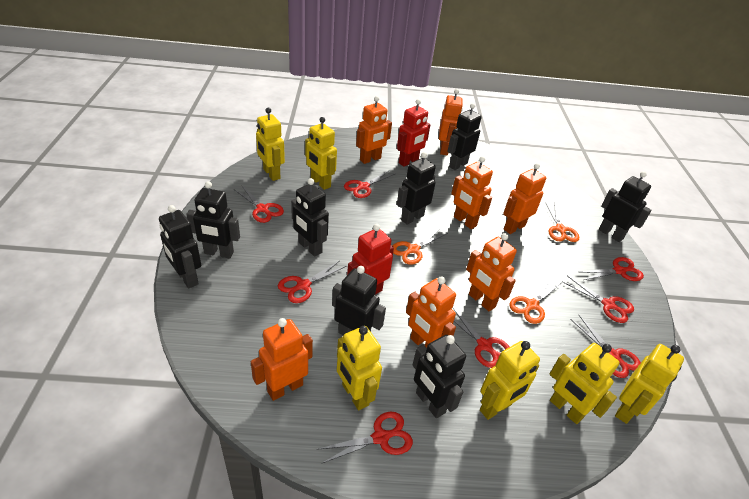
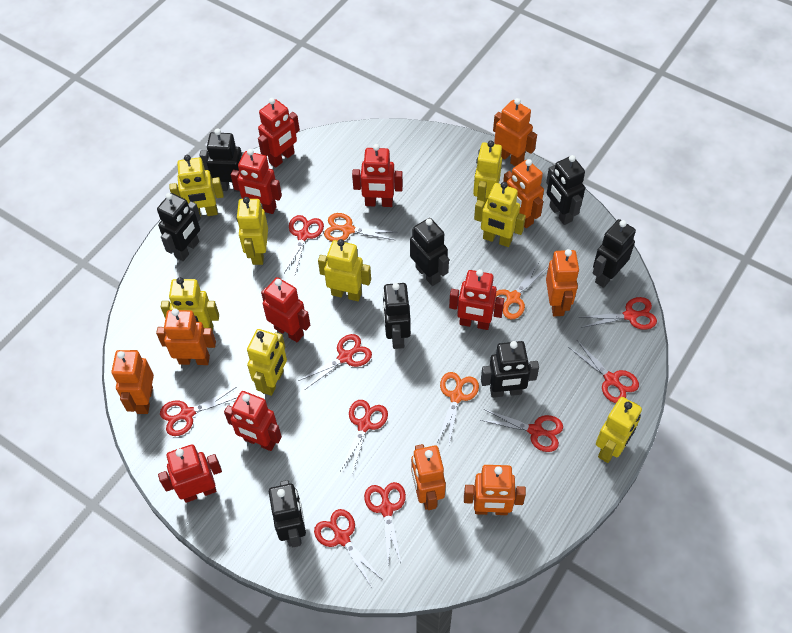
red robot: 2 -> 7
red scissors: 8 -> 9
yellow robot: 6 -> 8

